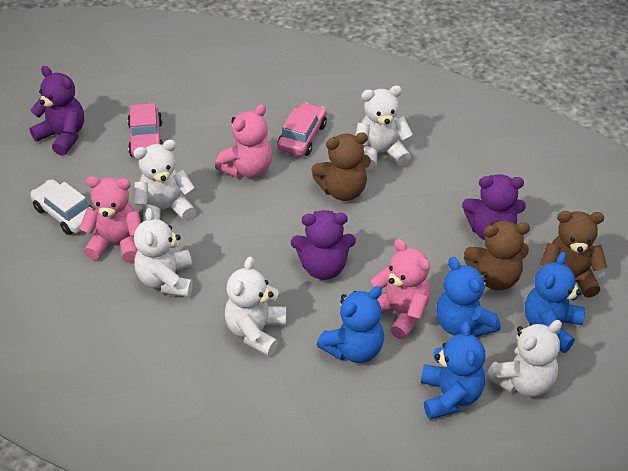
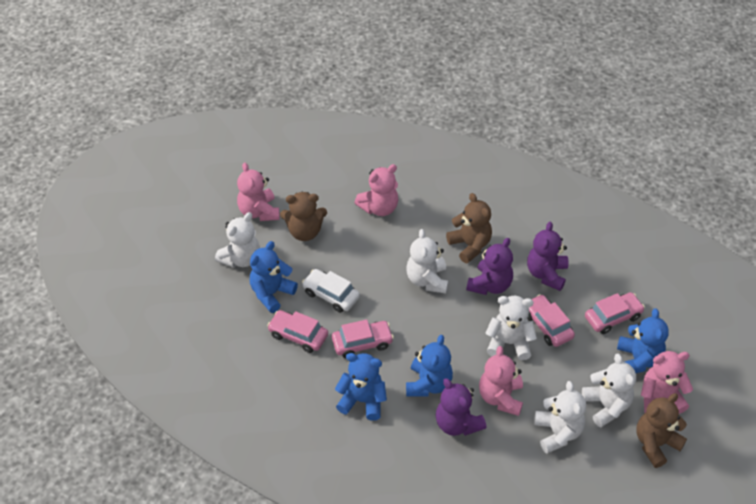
pink car: 2 -> 4
pink teddy bear: 3 -> 4

